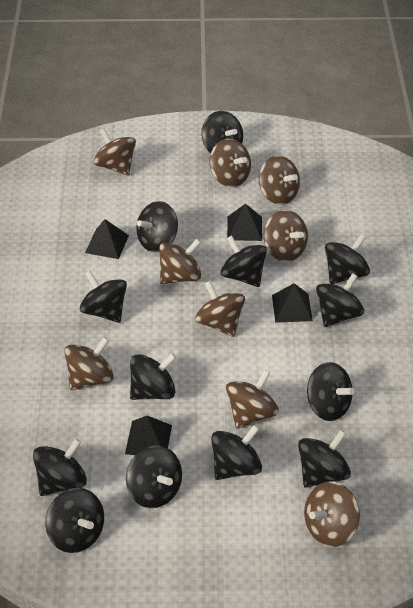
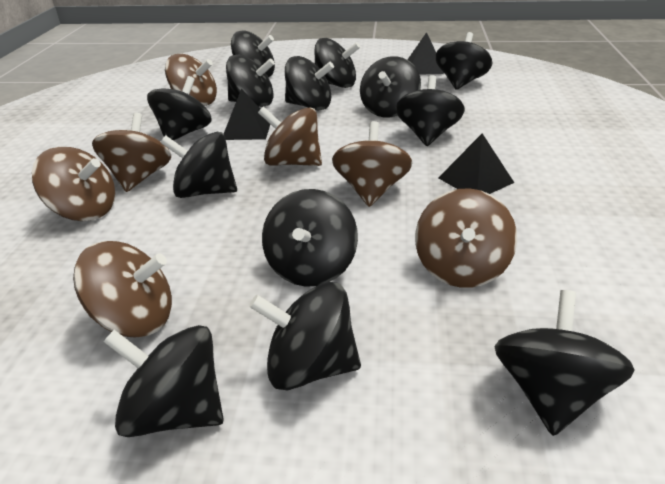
black pyramid: 4 -> 3
brown spinning top: 9 -> 7

